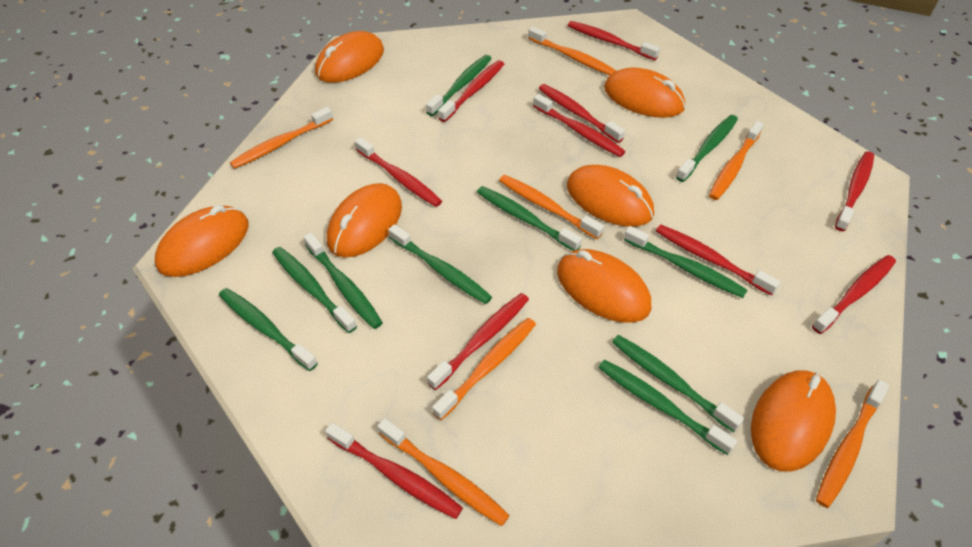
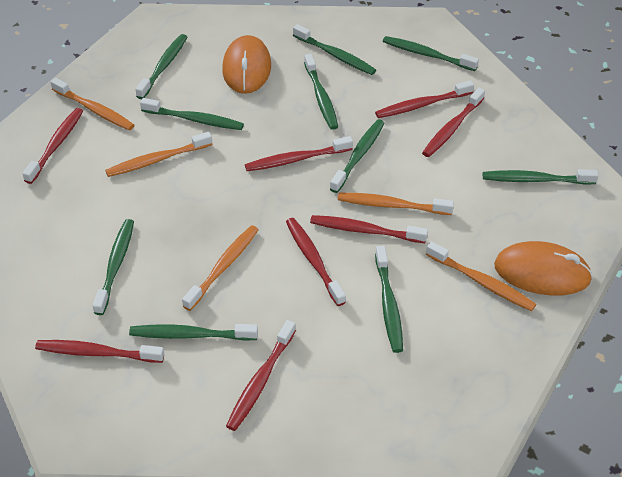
orange mouse: 7 -> 2
orange toothbrush: 7 -> 5
red toothbrush: 10 -> 8

